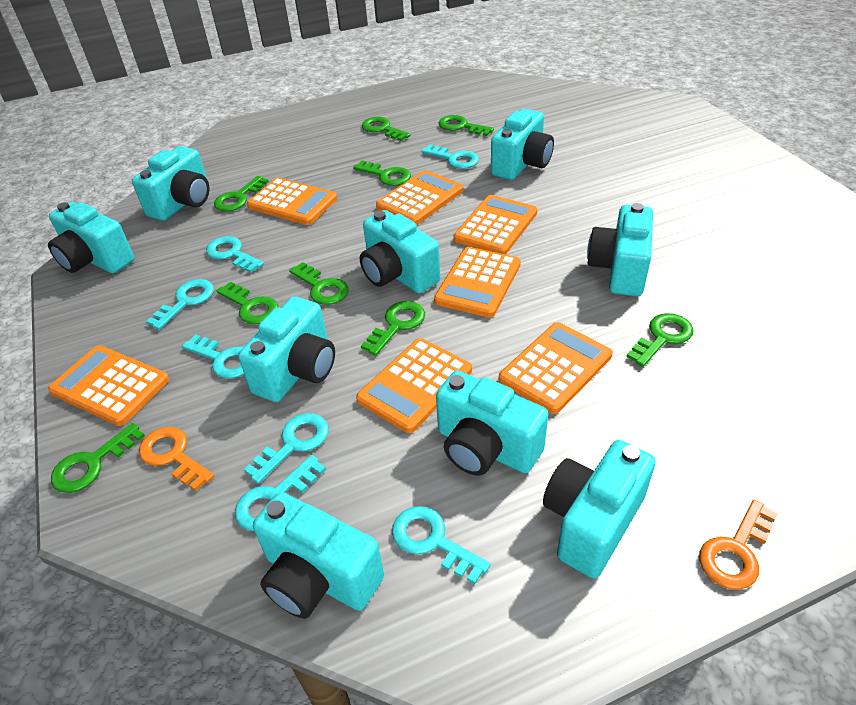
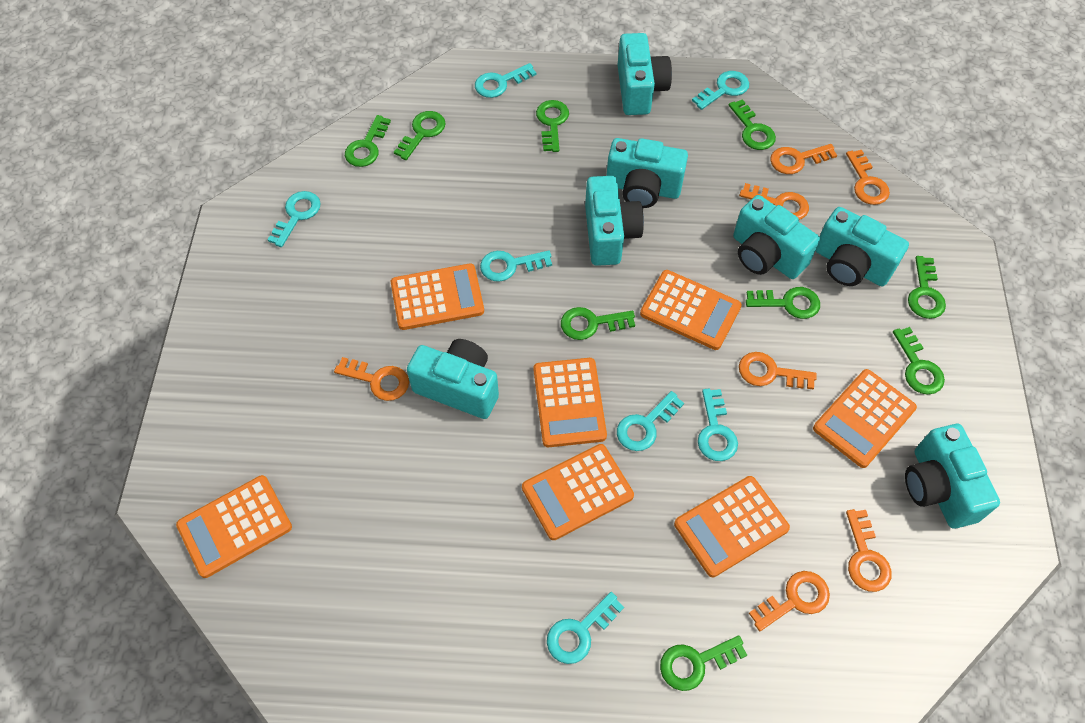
orange key: 2 -> 7
turquoise camera: 9 -> 7

